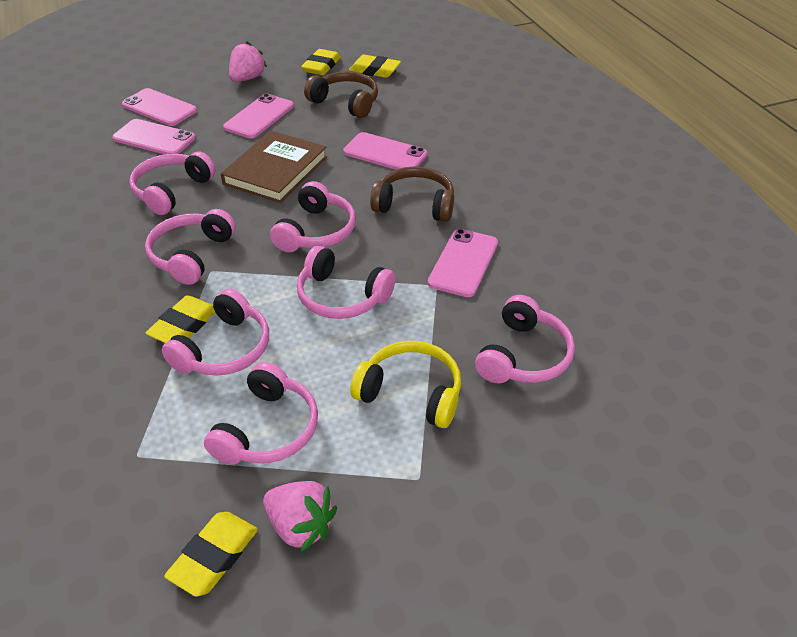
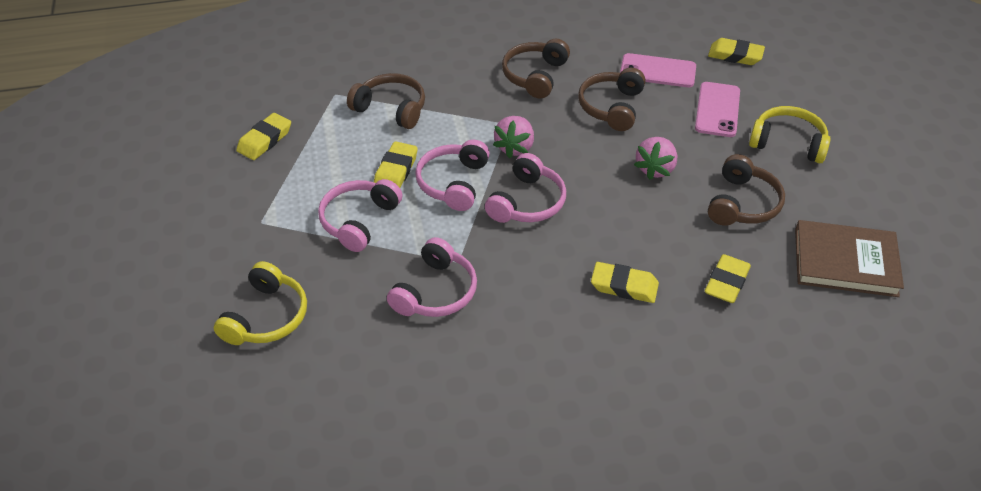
brown headphones: 2 -> 4
pink headphones: 7 -> 4
pink phone: 5 -> 2
yellow eraser: 4 -> 5
yellow headphones: 1 -> 2

